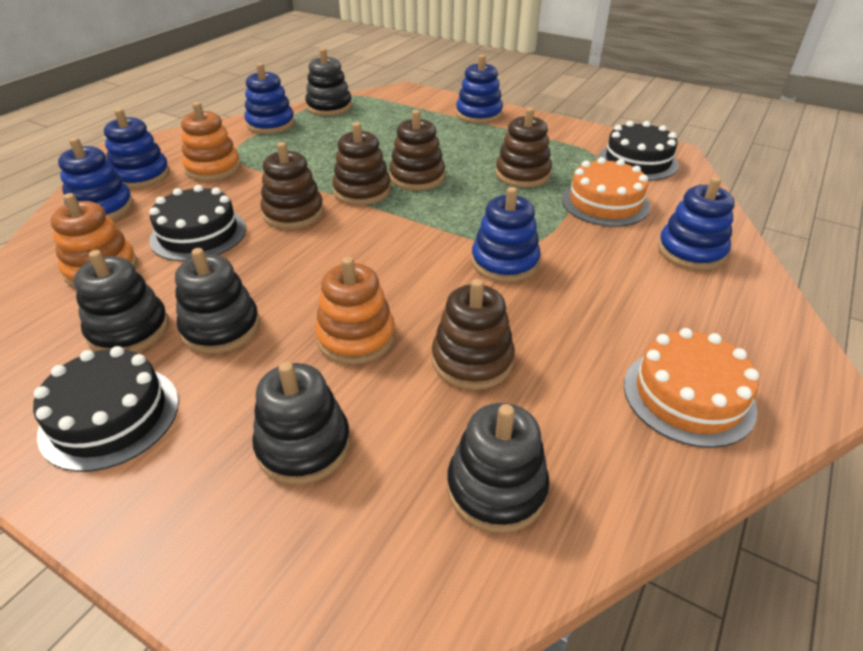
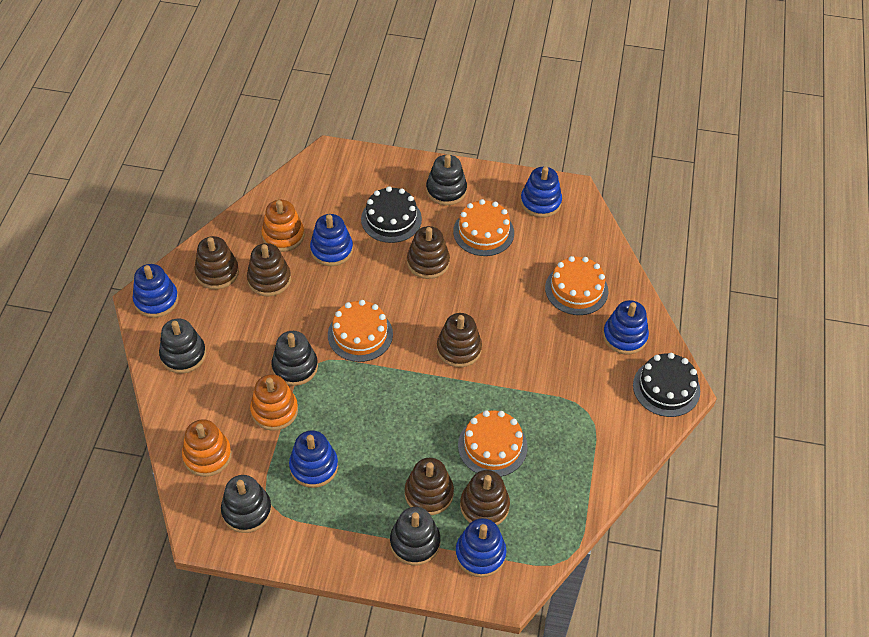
black cake: 3 -> 2
brown stacking toy: 5 -> 6
orange cake: 2 -> 4

